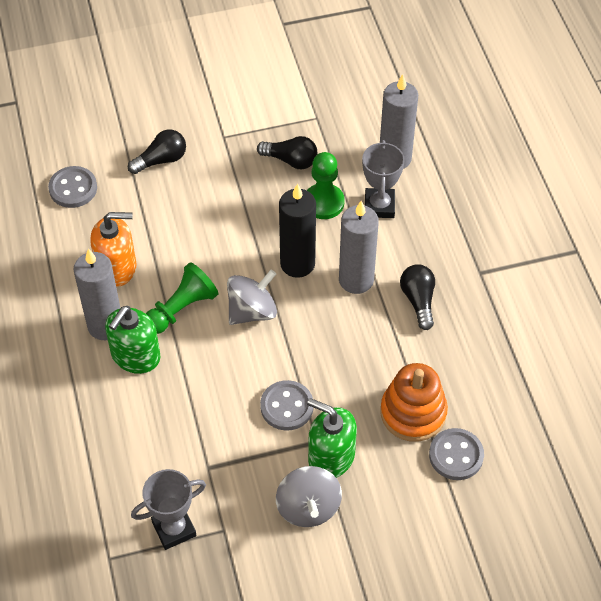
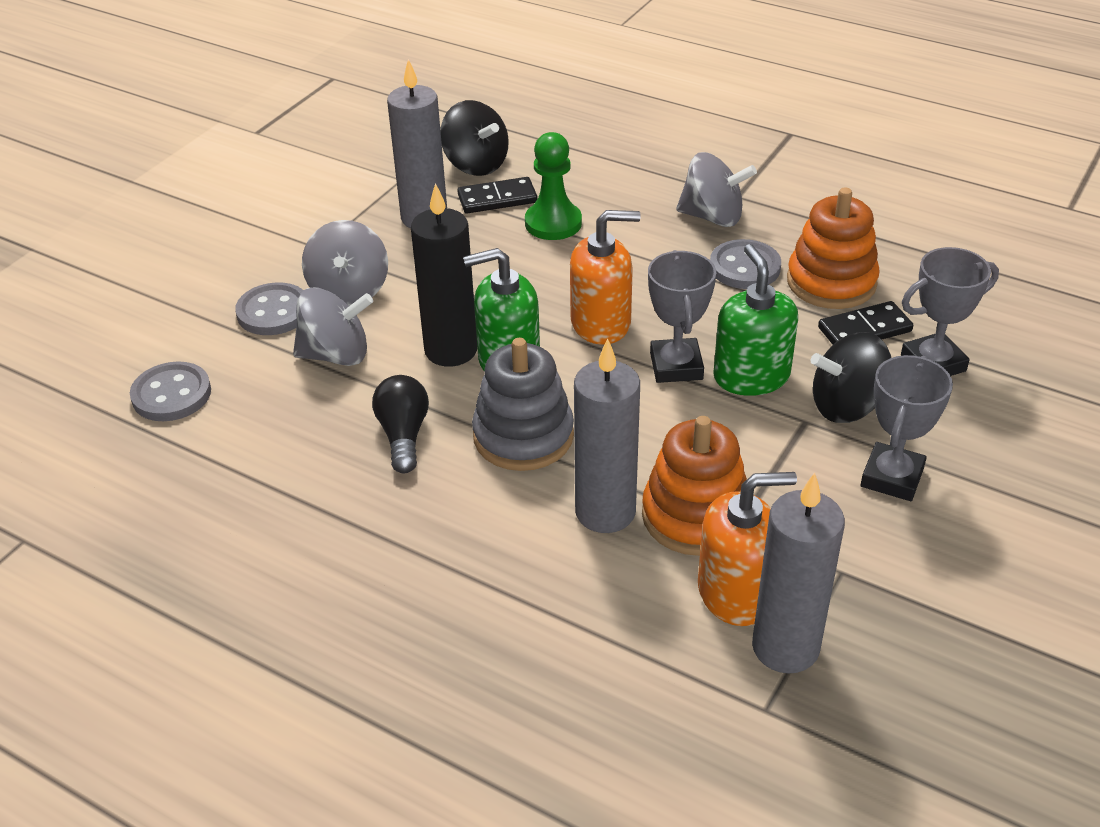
black domino: 0 -> 2
black light bulb: 3 -> 1
black spinning top: 0 -> 2
green pawn: 2 -> 1
grey spinning top: 2 -> 3
grey stacking toy: 0 -> 1
grey trophy: 2 -> 3
orange soap dispenser: 1 -> 2
orange stacking toy: 1 -> 2

